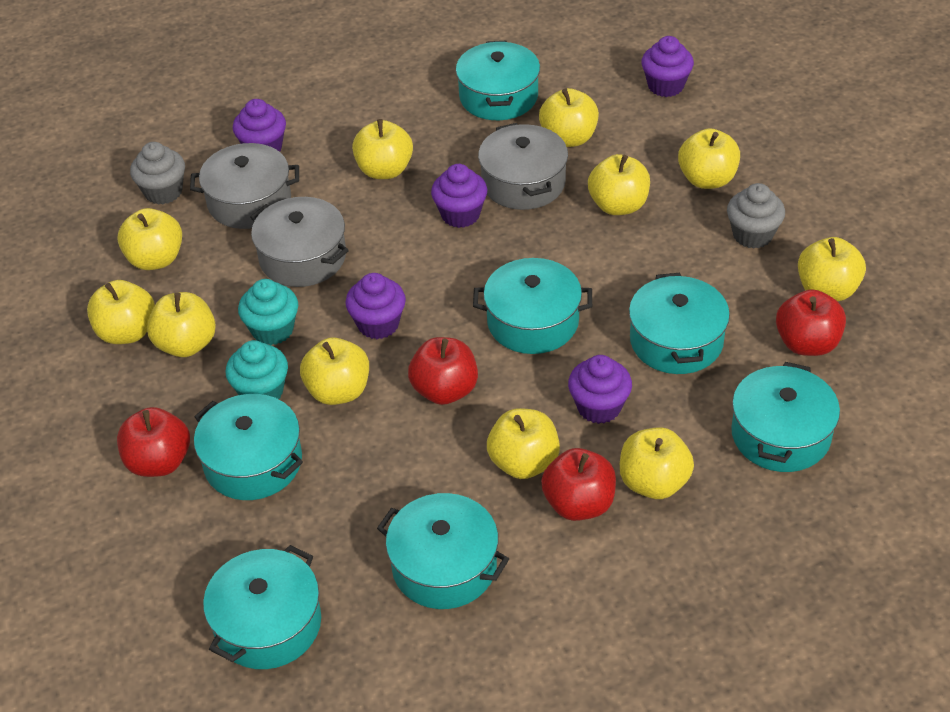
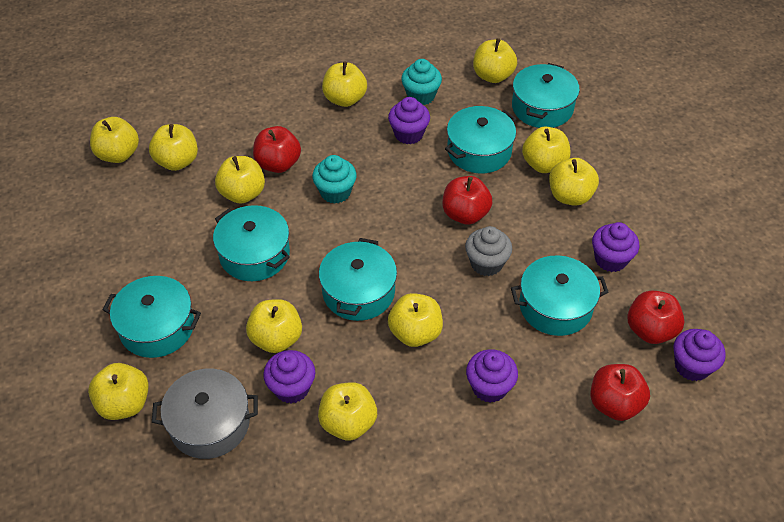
grey cupcake: 2 -> 1
grey pot: 3 -> 1
turquoise pot: 7 -> 6

